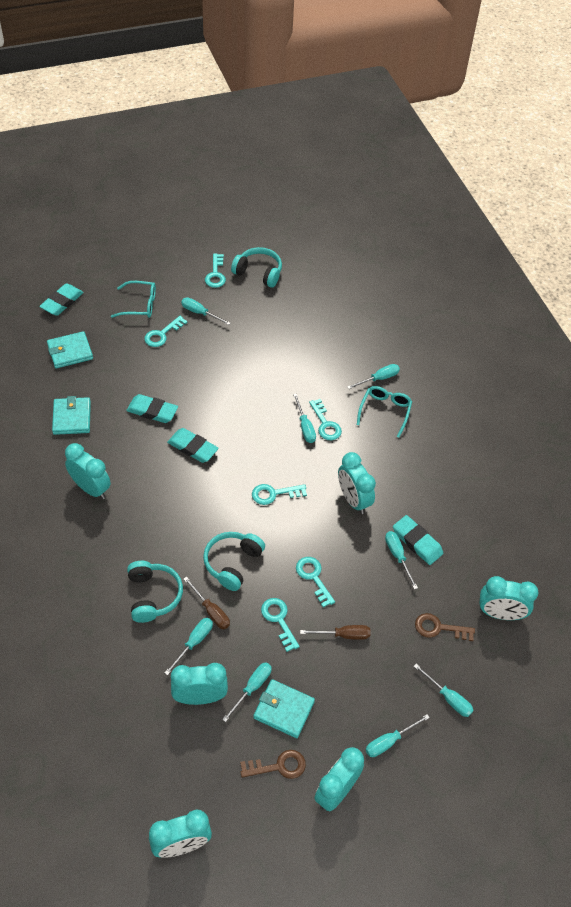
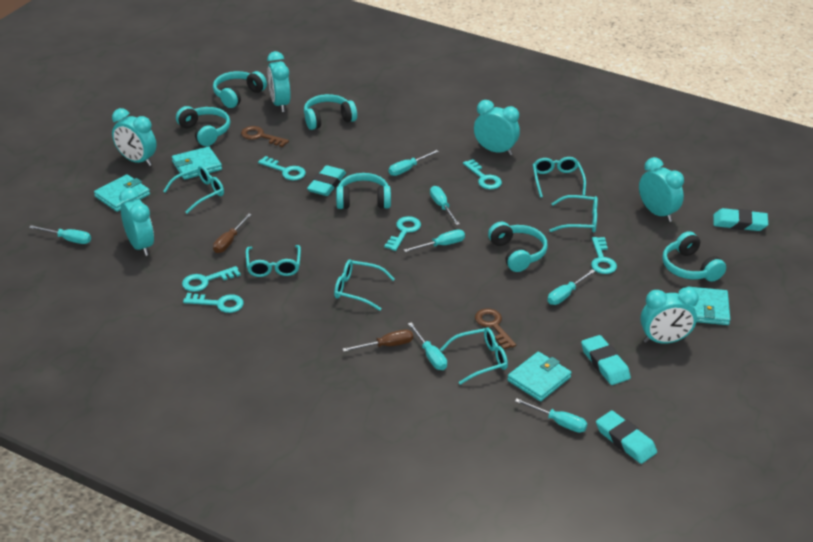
turquoise glasses: 2 -> 6
turquoise headphones: 3 -> 6
turquoise screwdriver: 8 -> 7
turquoise wallet: 3 -> 4

